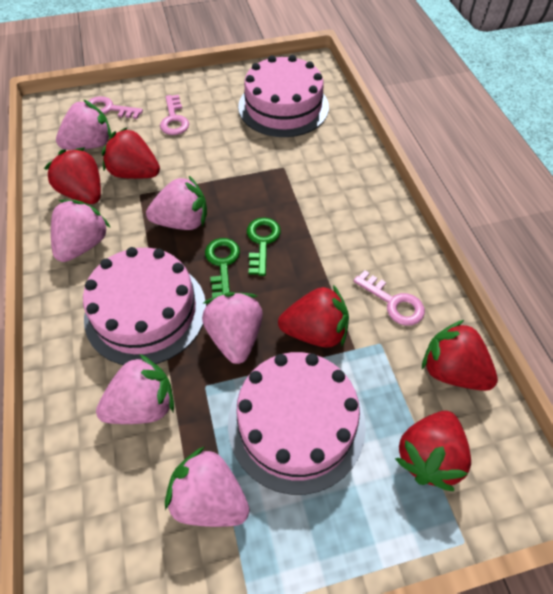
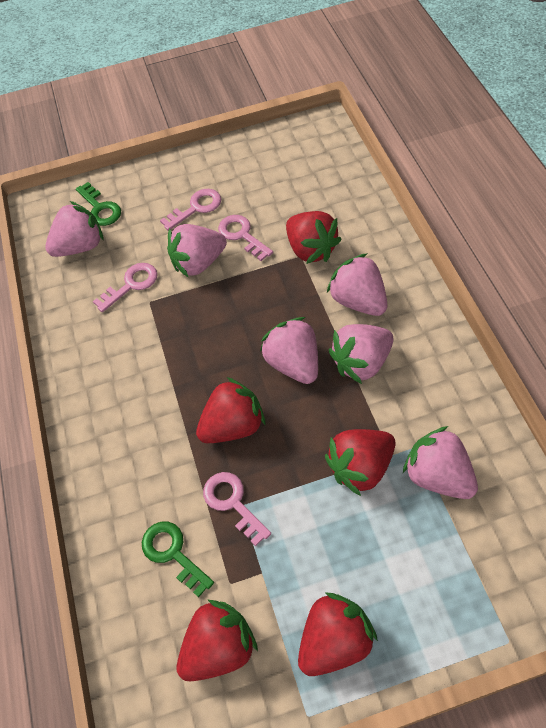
pink cake: 3 -> 0
pink key: 3 -> 4

